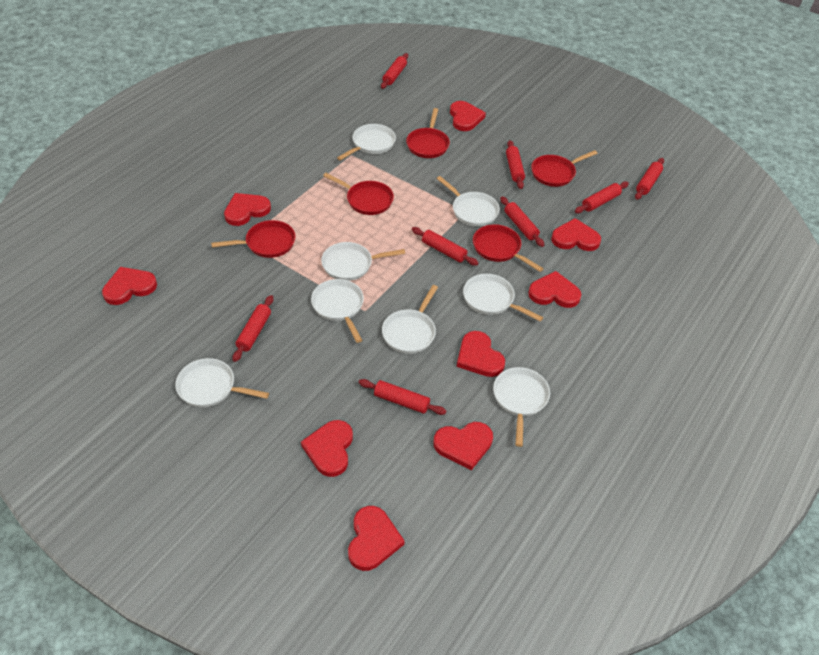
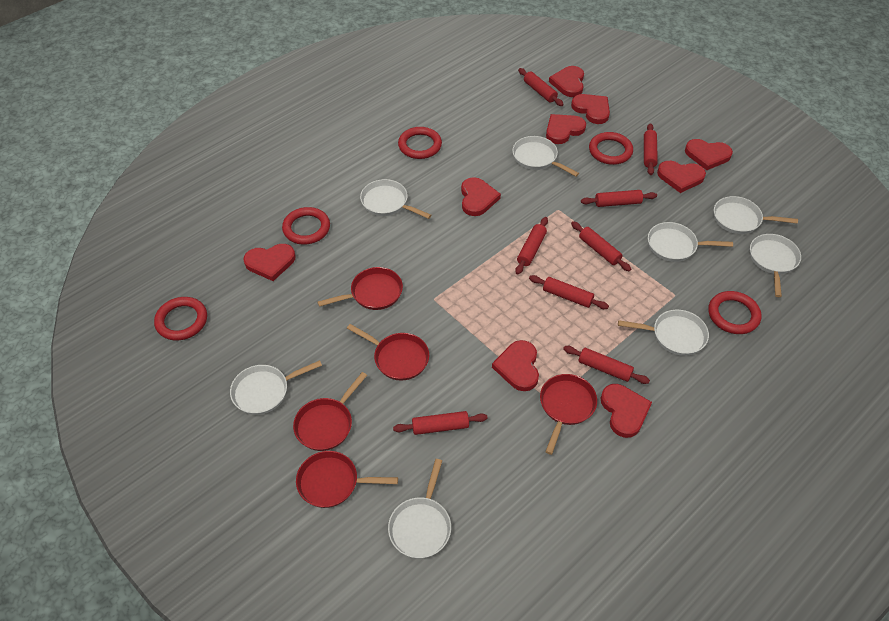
red ring: 0 -> 5

